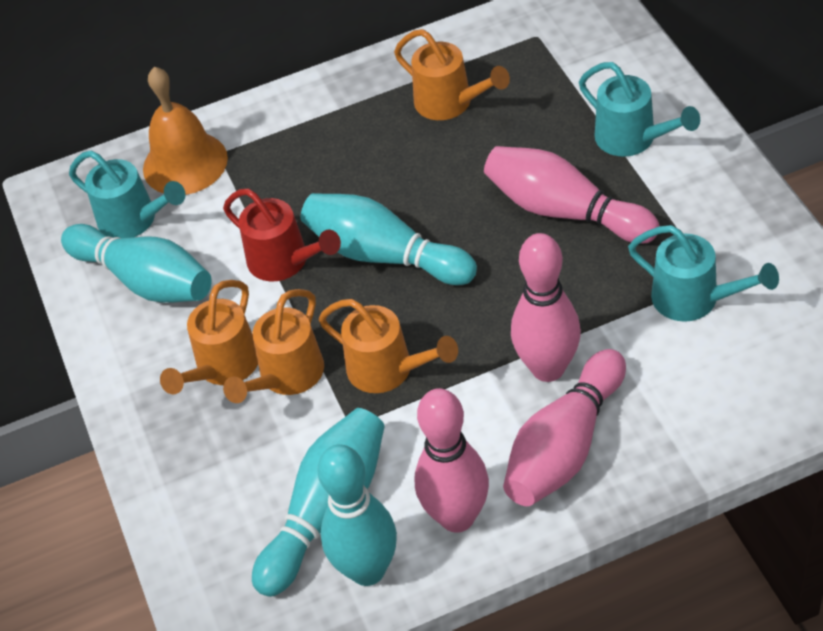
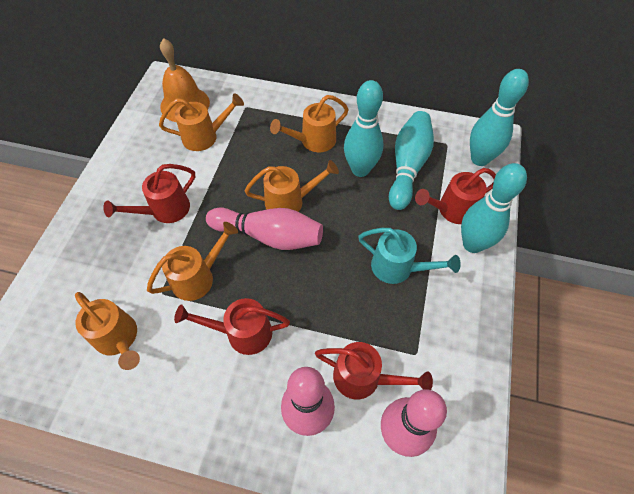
orange watering can: 4 -> 5
pink bowling pin: 4 -> 3
red watering can: 1 -> 4
turquoise watering can: 3 -> 1

